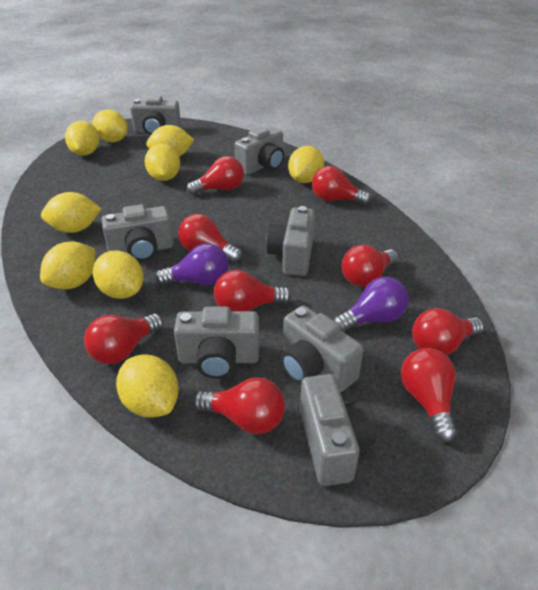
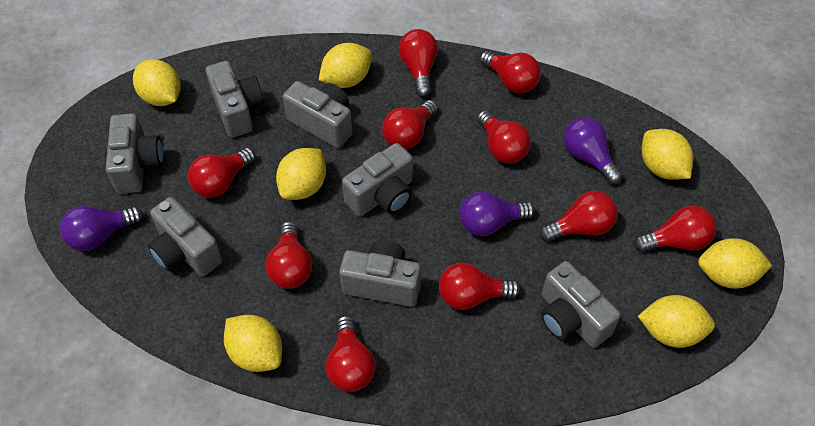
purple light bulb: 2 -> 3
red light bulb: 9 -> 10
yellow lemon: 9 -> 7

